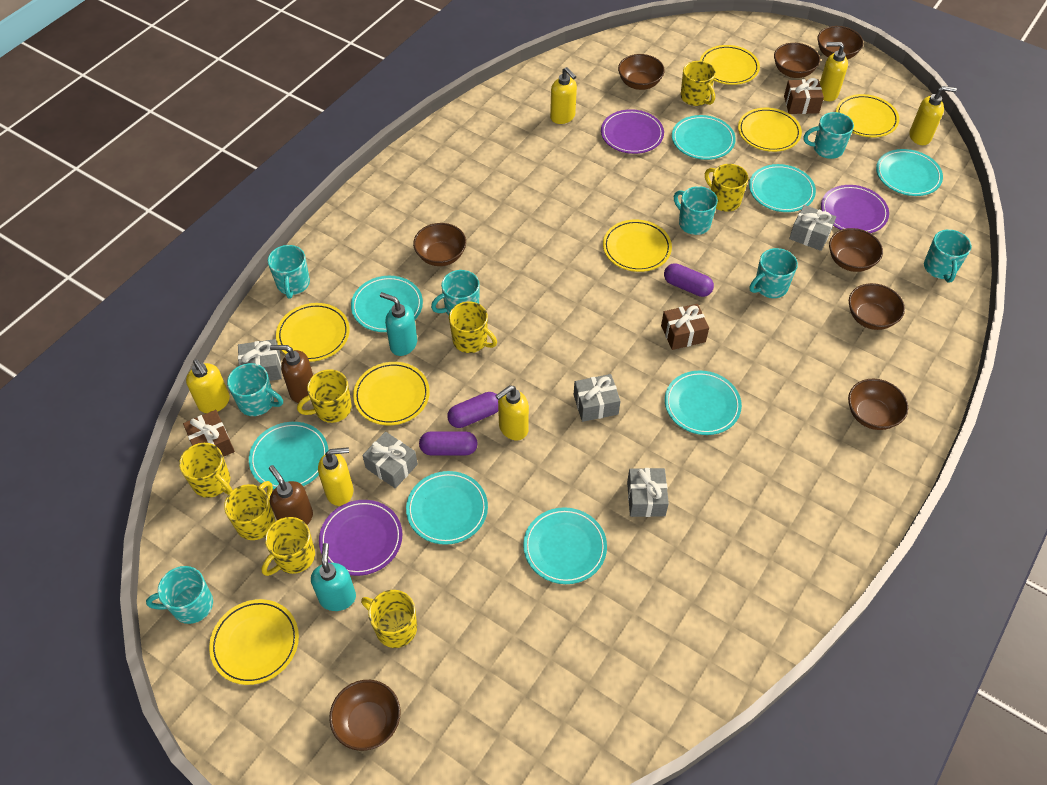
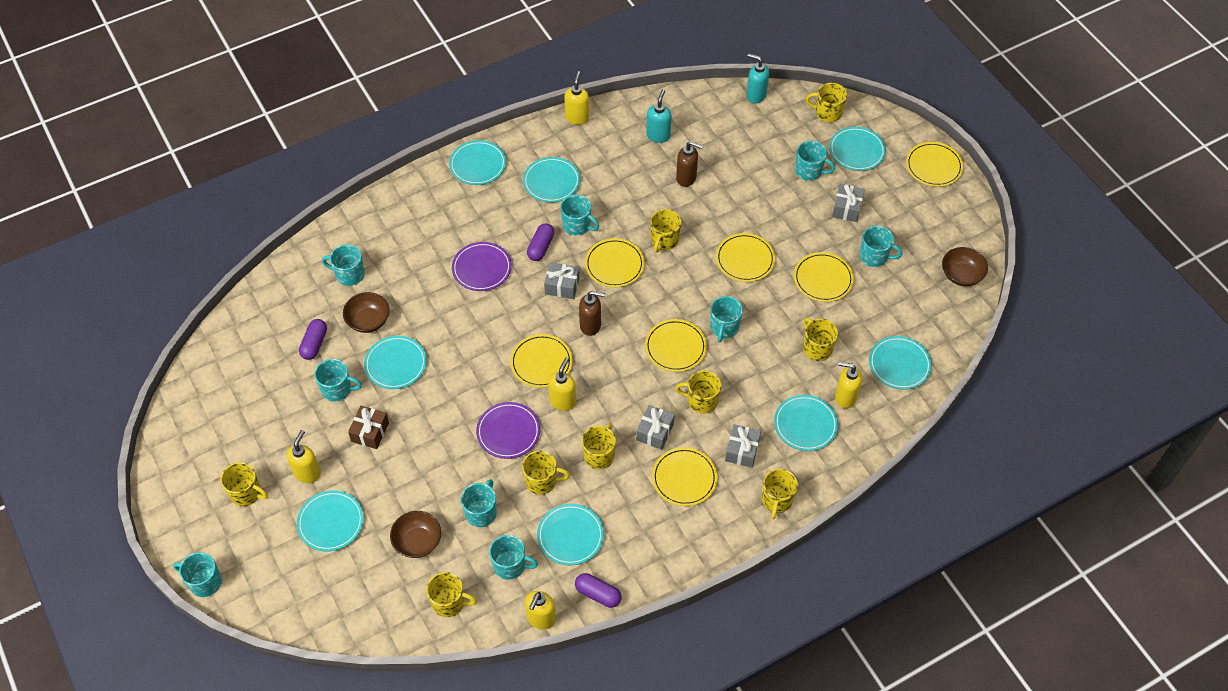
brown bowl: 8 -> 3
brown gift: 3 -> 1
grey gift: 5 -> 4
purple plate: 3 -> 2
turquoise mug: 8 -> 9
yellow mug: 8 -> 9
yellow soap dispenser: 6 -> 5

